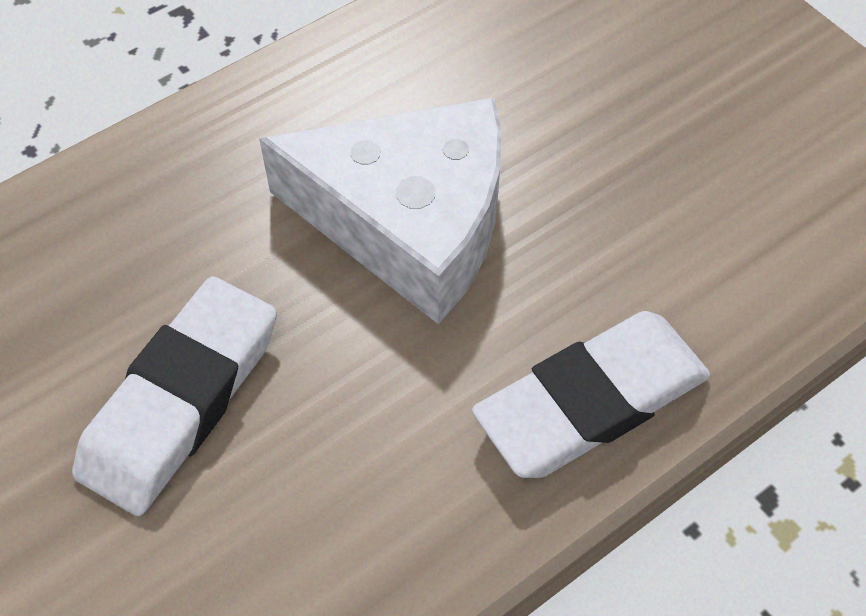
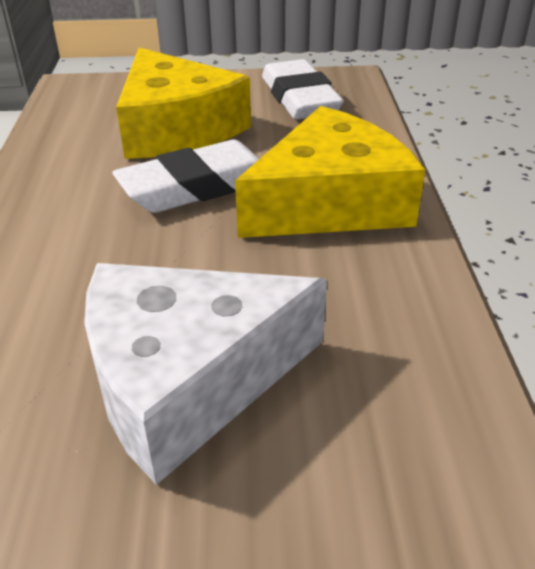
yellow cheese: 0 -> 2

